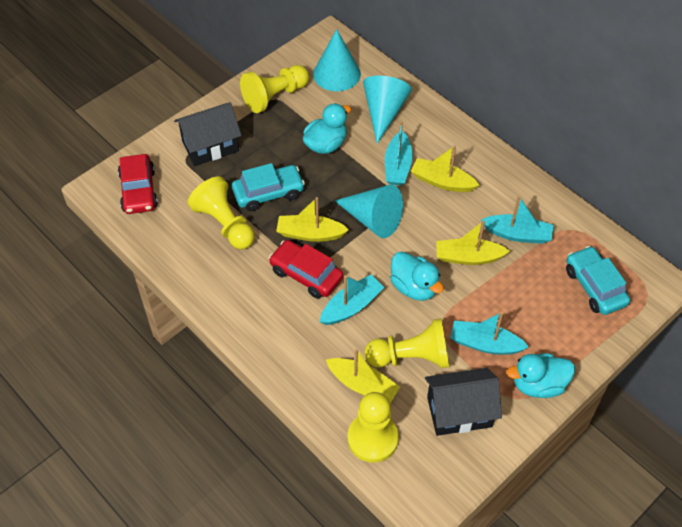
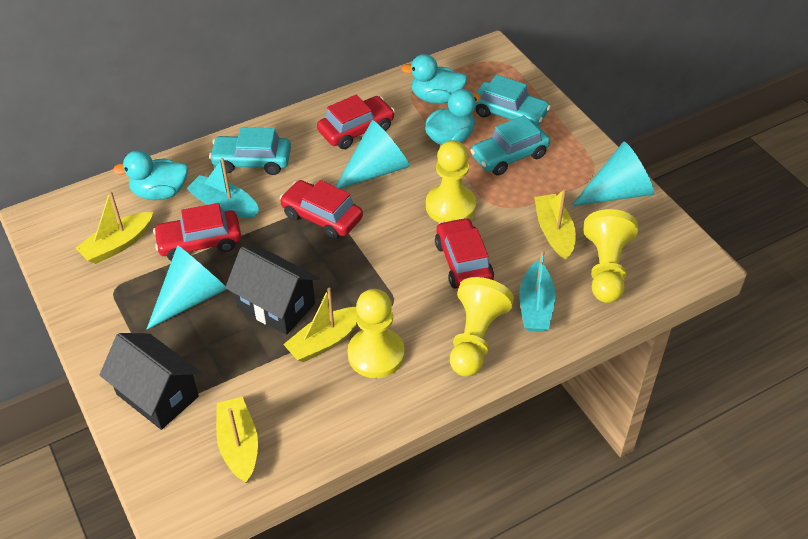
red car: 2 -> 4
turquoise boat: 4 -> 2
turquoise car: 2 -> 3

